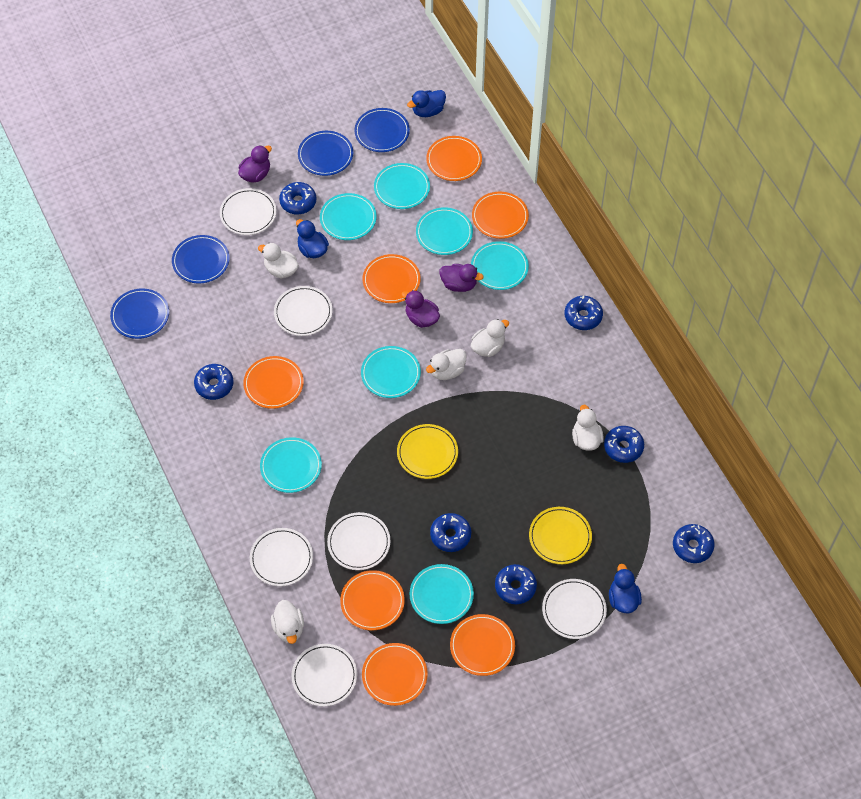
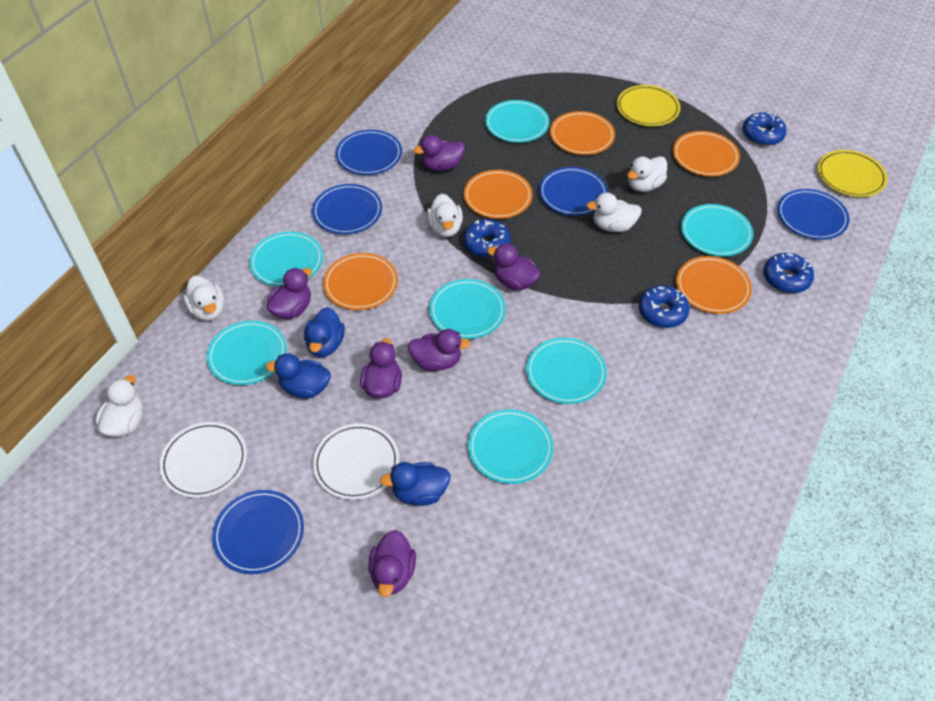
blue donut: 7 -> 4
blue plate: 4 -> 5
orange plate: 7 -> 5
purple duck: 3 -> 6
white plate: 6 -> 2

